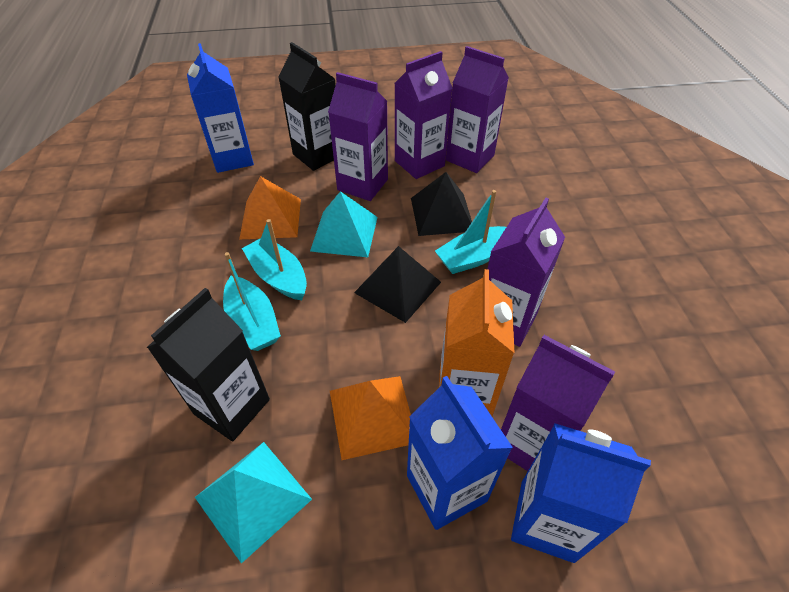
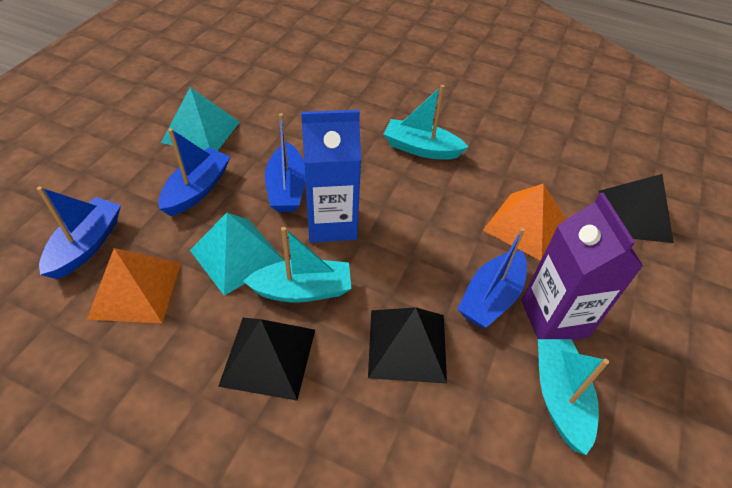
black carton: 2 -> 0
black pyramid: 2 -> 3
blue boat: 0 -> 4
blue carton: 3 -> 1
orange carton: 1 -> 0
purple carton: 5 -> 1

